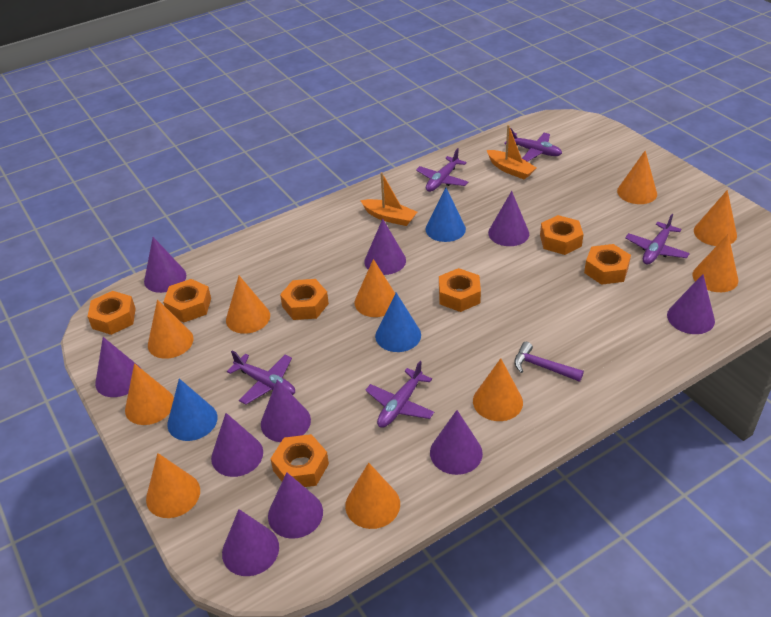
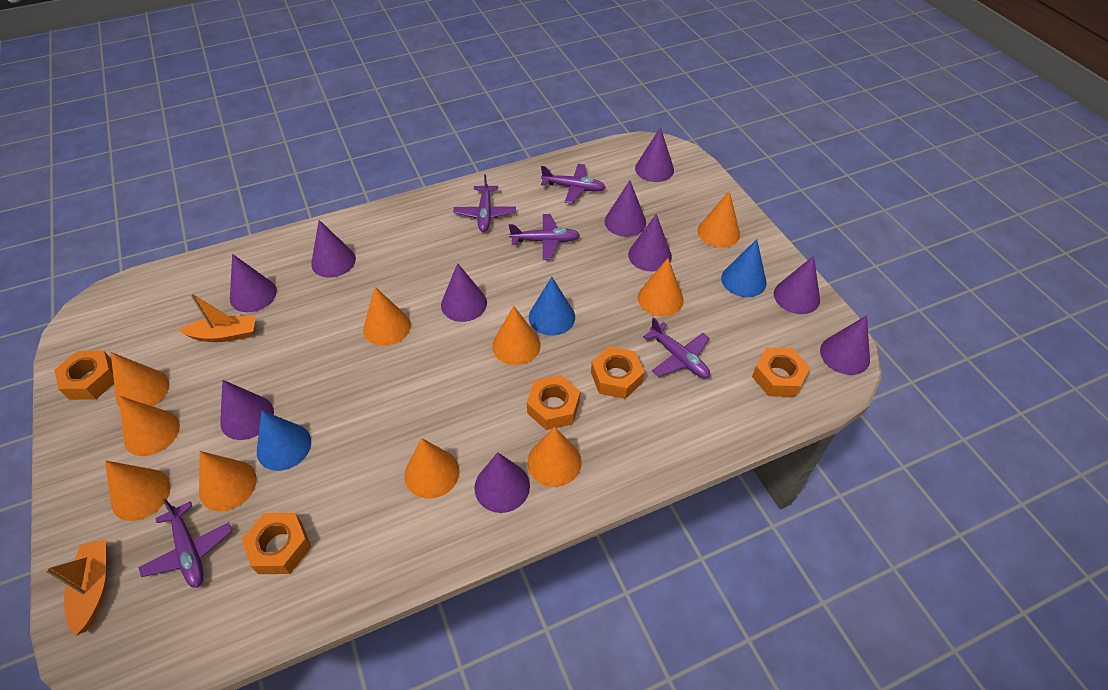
orange nut: 7 -> 5
purple hammer: 1 -> 0

